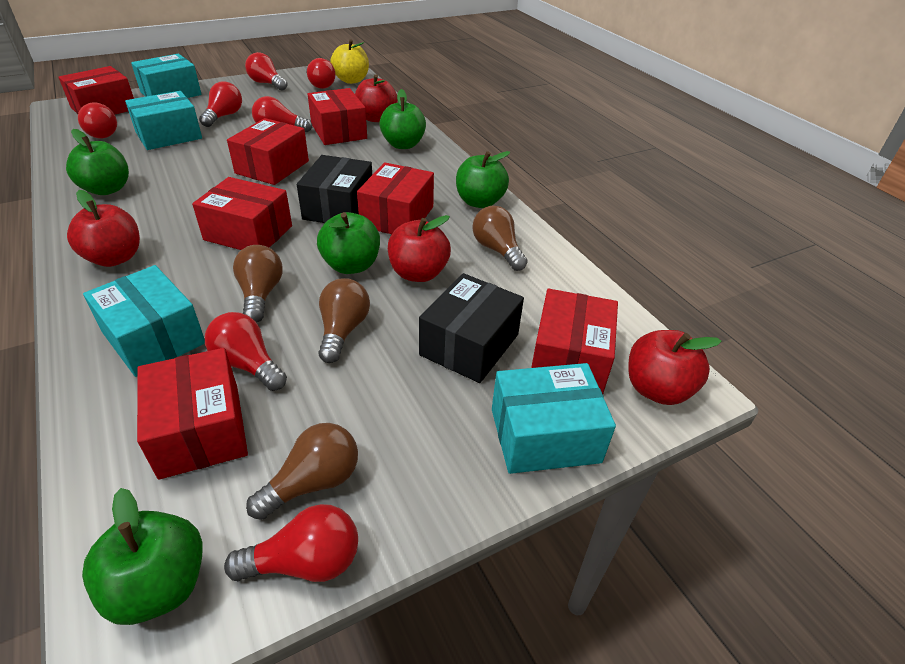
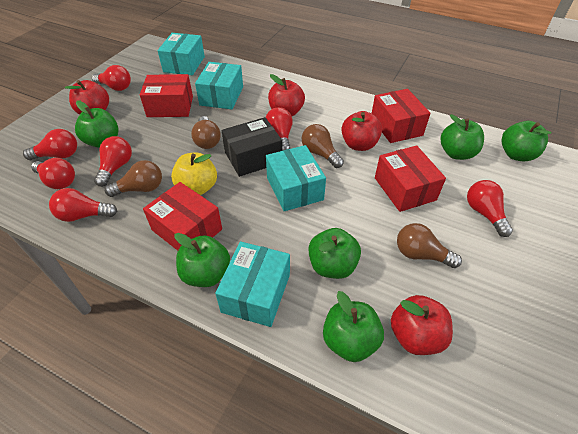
black box: 2 -> 1
green apple: 5 -> 6
red box: 7 -> 4

